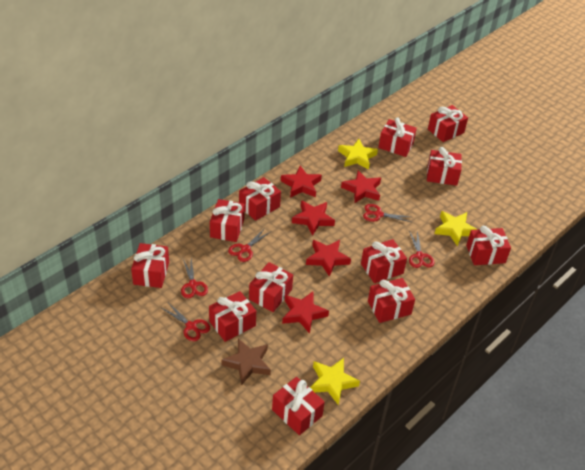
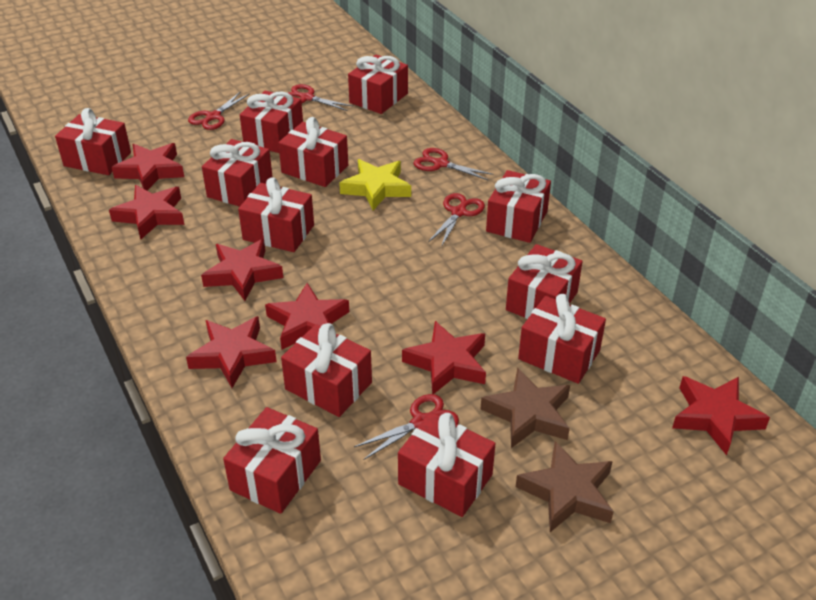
brown star: 1 -> 2
red star: 5 -> 7
yellow star: 3 -> 1

